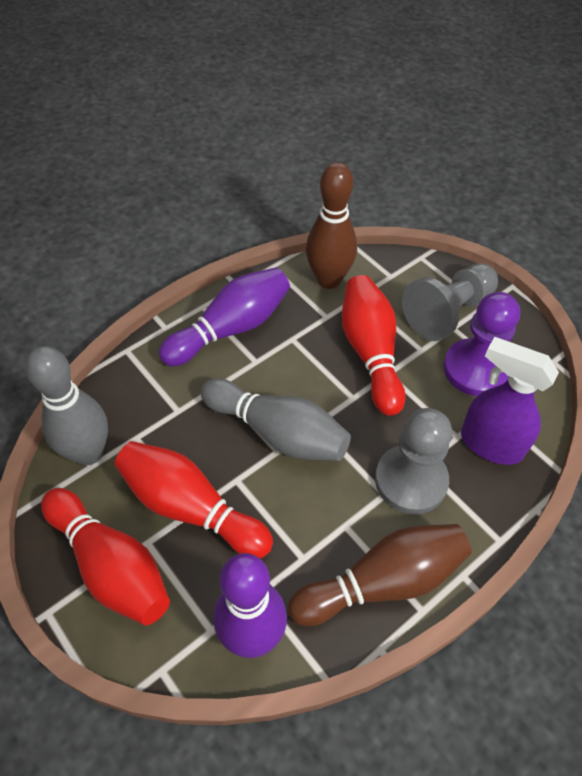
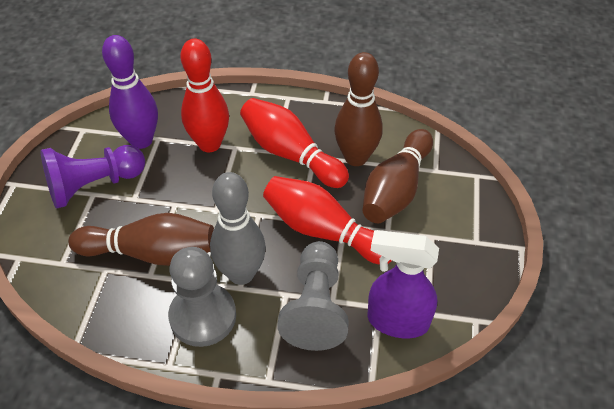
brown bowling pin: 2 -> 3
grey bowling pin: 2 -> 1
purple bowling pin: 2 -> 1

